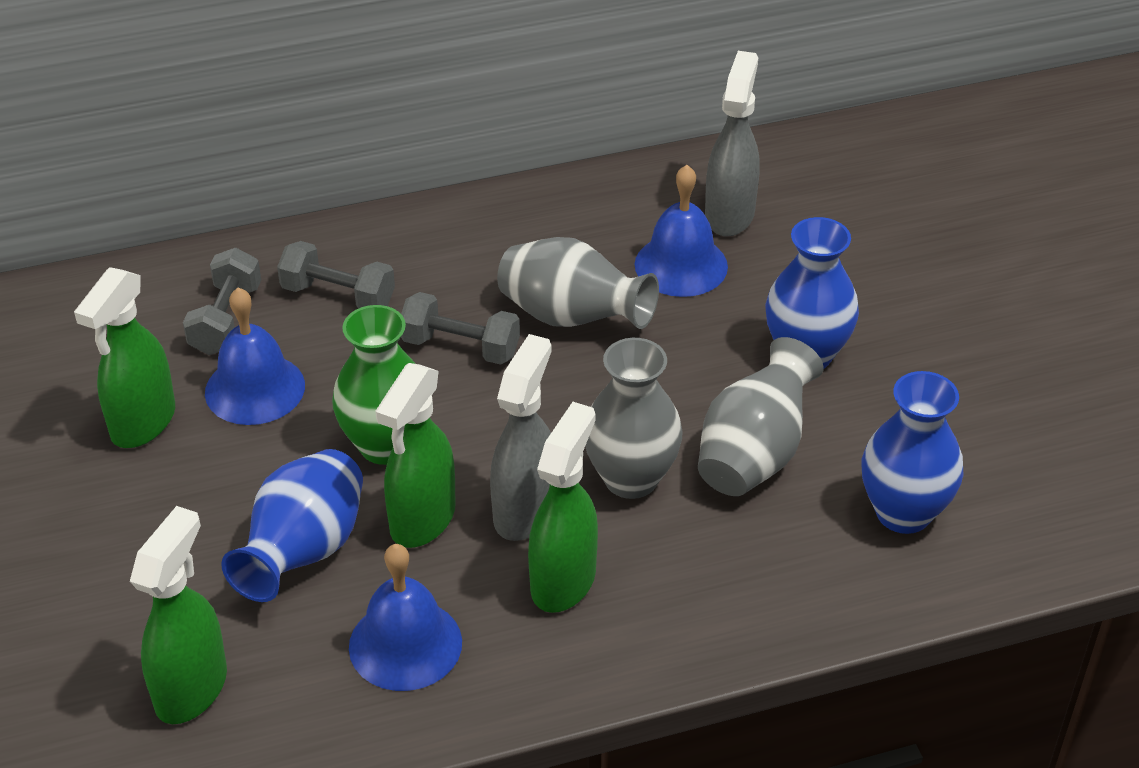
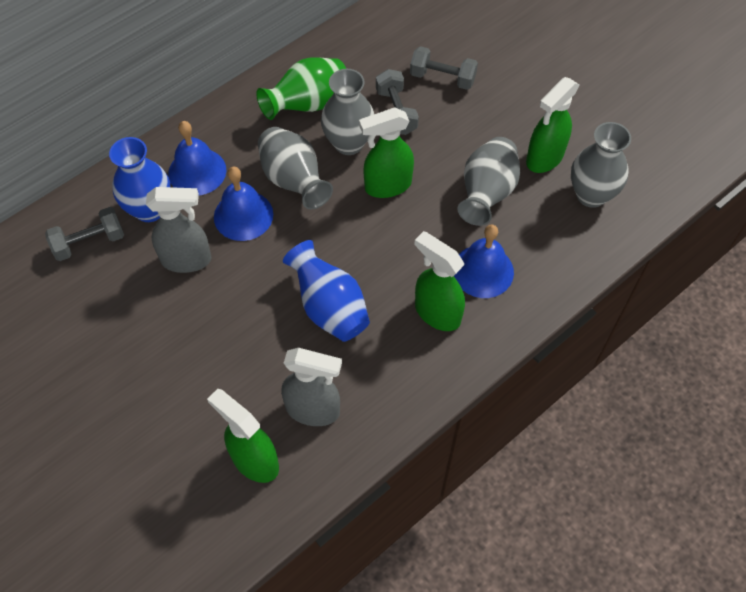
blue vase: 3 -> 2
grey vase: 3 -> 4

